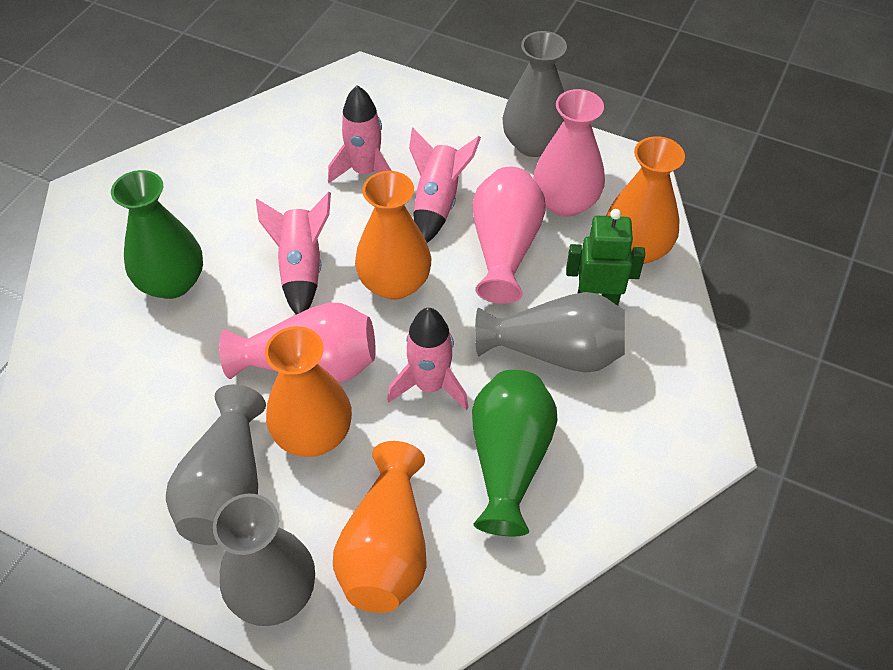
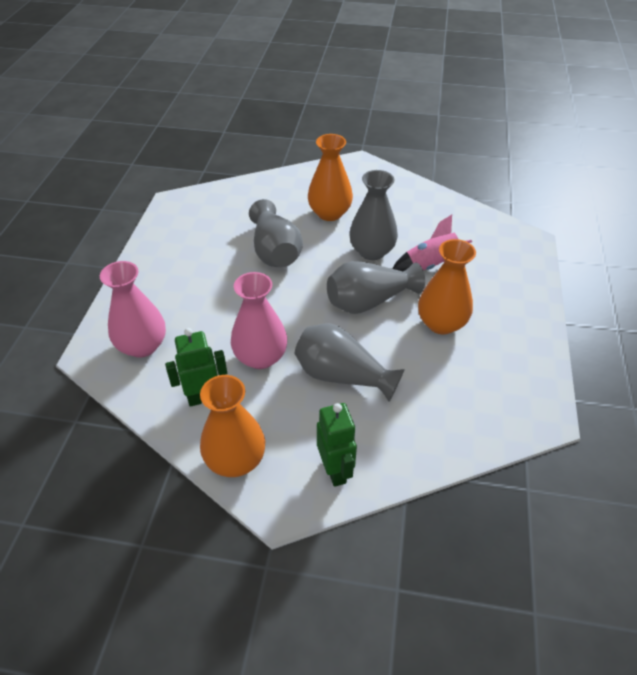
green robot: 1 -> 2
green vase: 2 -> 0
orange vase: 4 -> 3
pink rocket: 4 -> 1
pink vase: 3 -> 2

